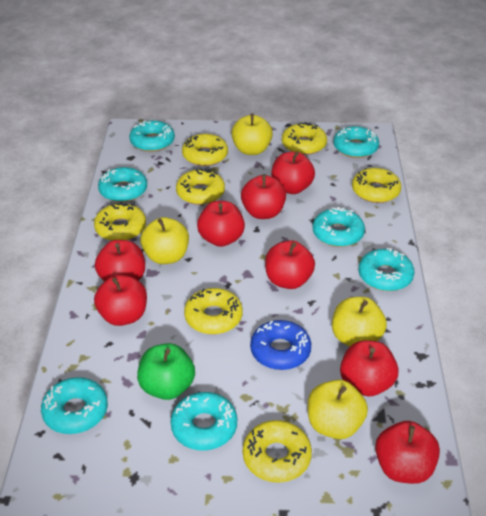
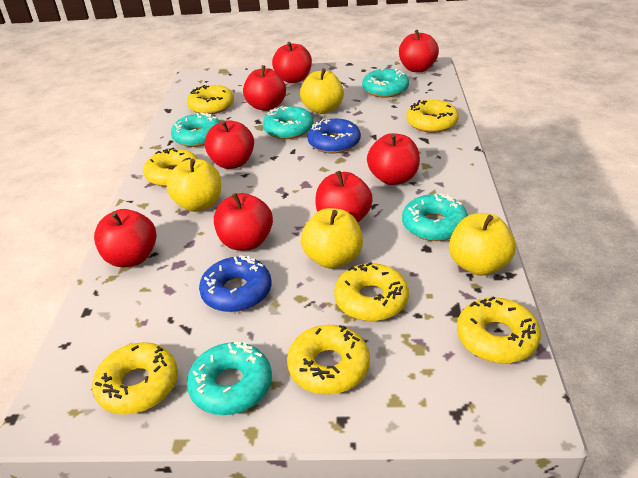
blue donut: 1 -> 2
green apple: 1 -> 0
turquoise donut: 7 -> 5

